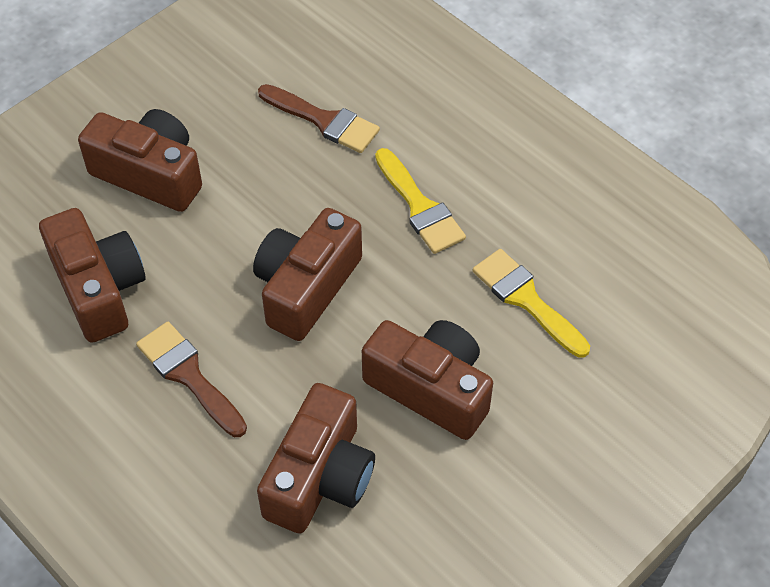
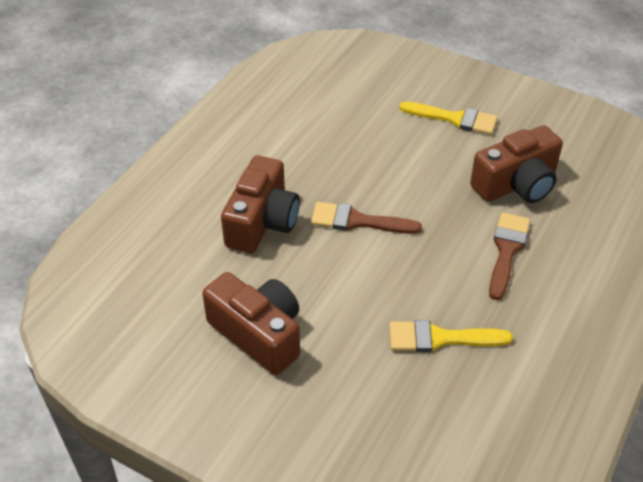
brown camera: 5 -> 3

